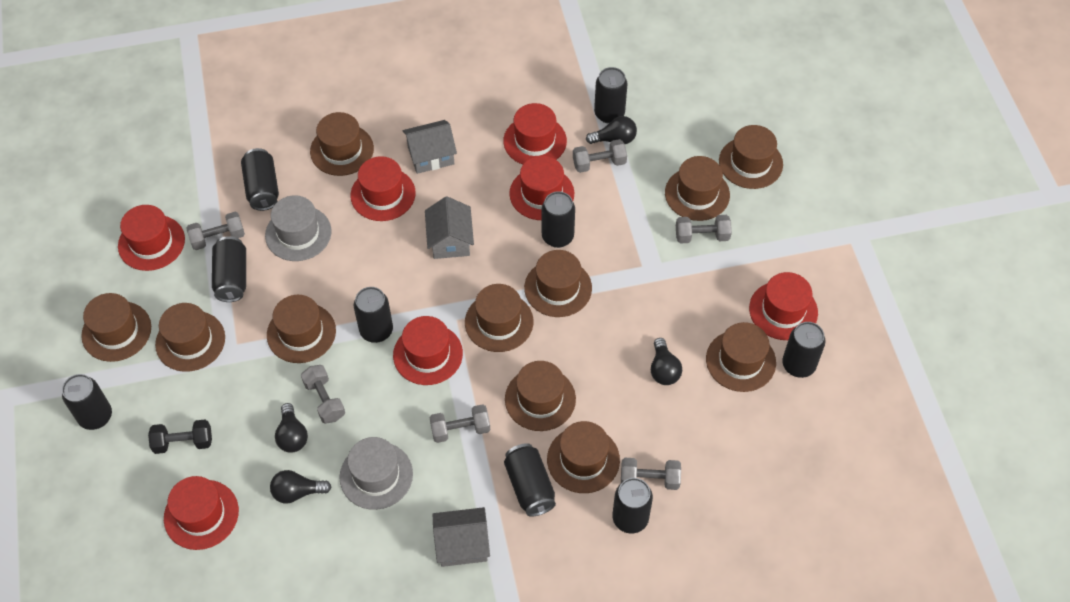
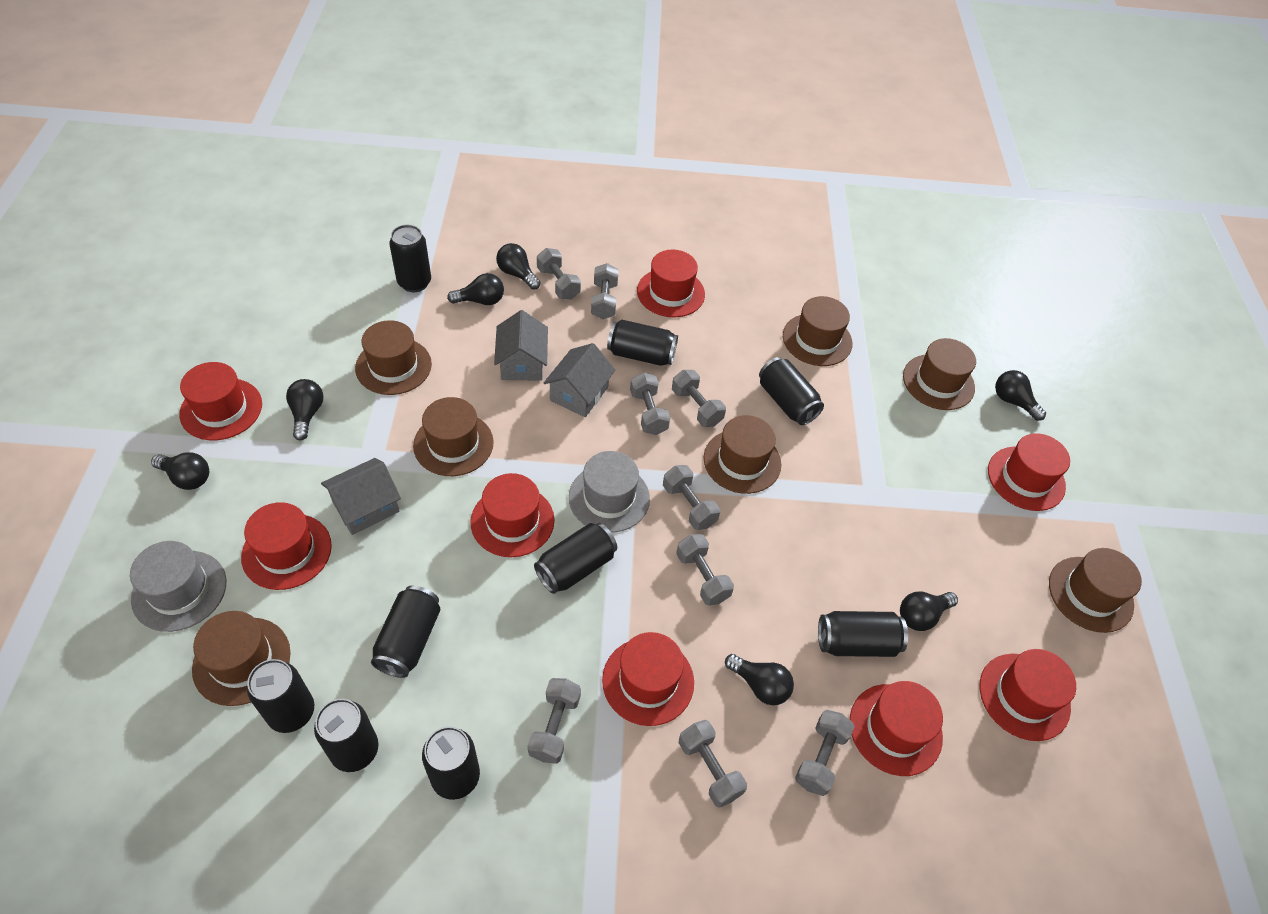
black dumbbell: 1 -> 0
black light bulb: 4 -> 7
brown hat: 11 -> 7
grey dumbbell: 6 -> 9
red hat: 7 -> 8

